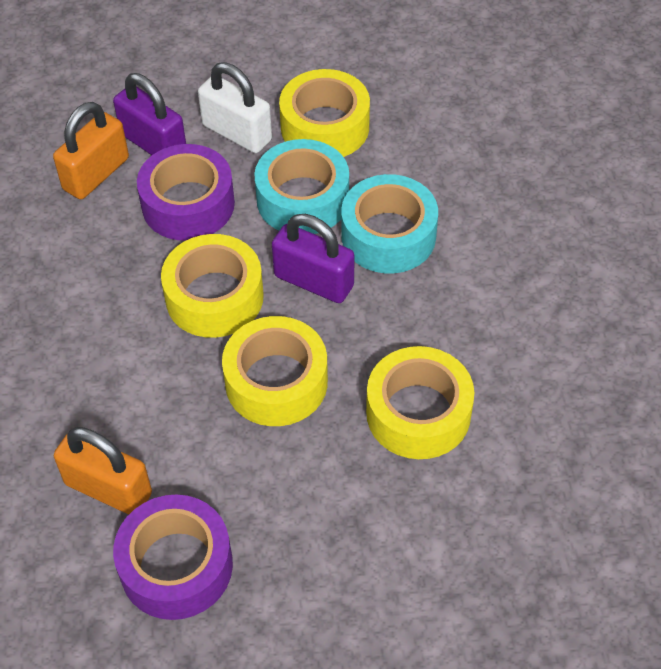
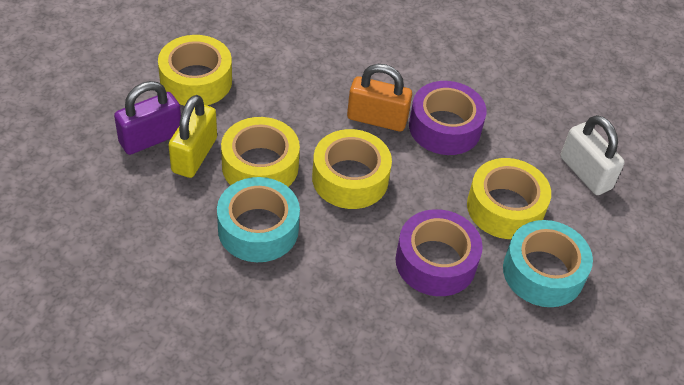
orange padlock: 2 -> 1
purple padlock: 2 -> 1
yellow padlock: 0 -> 1

